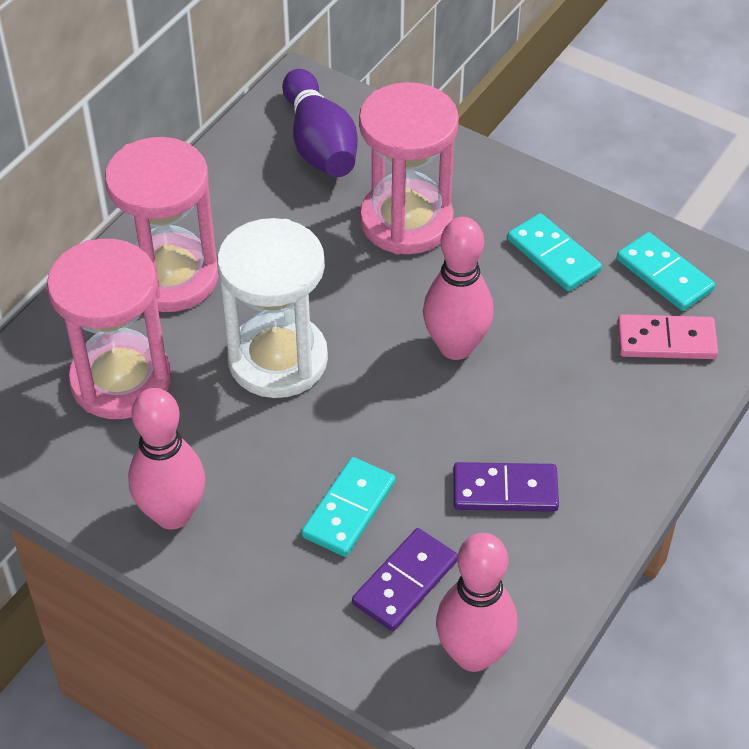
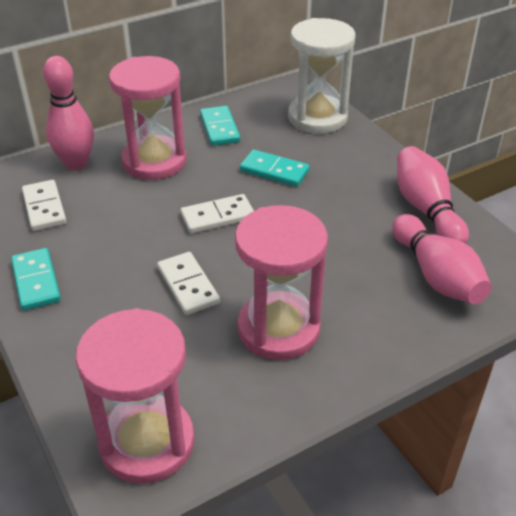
pink domino: 1 -> 0
purple bowling pin: 1 -> 0
purple domino: 2 -> 0
white domino: 0 -> 3

